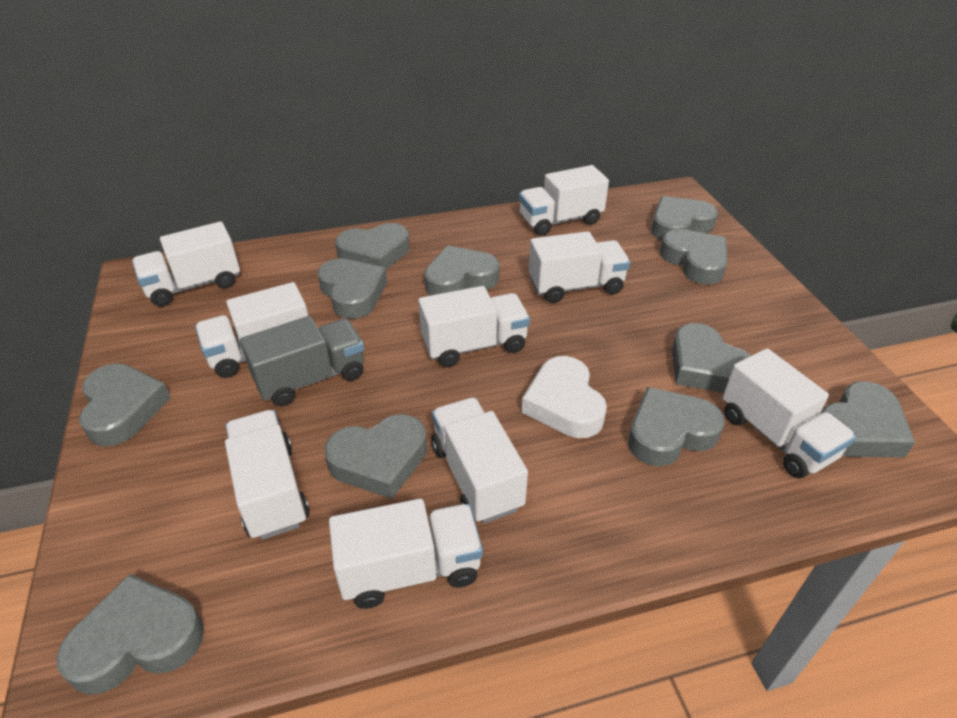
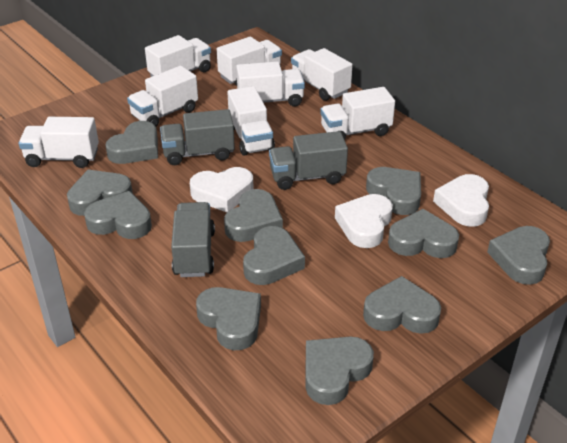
grey truck: 1 -> 3
white heart: 1 -> 3
white truck: 9 -> 8

